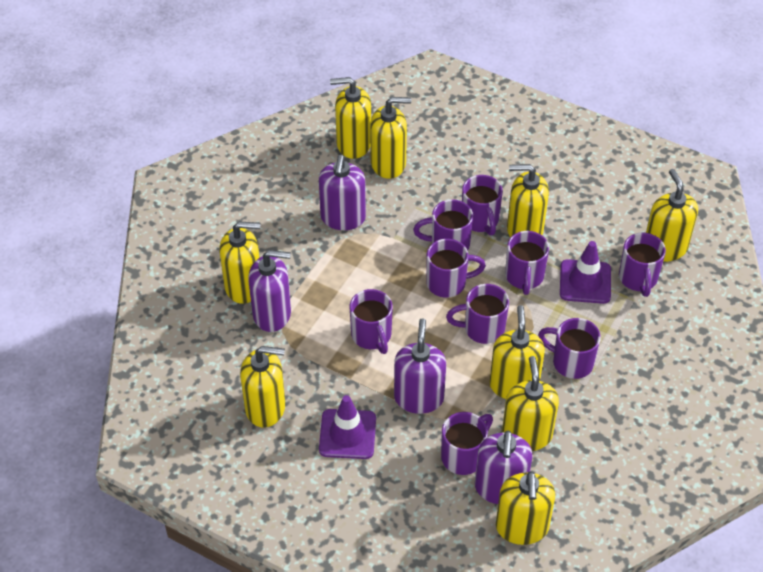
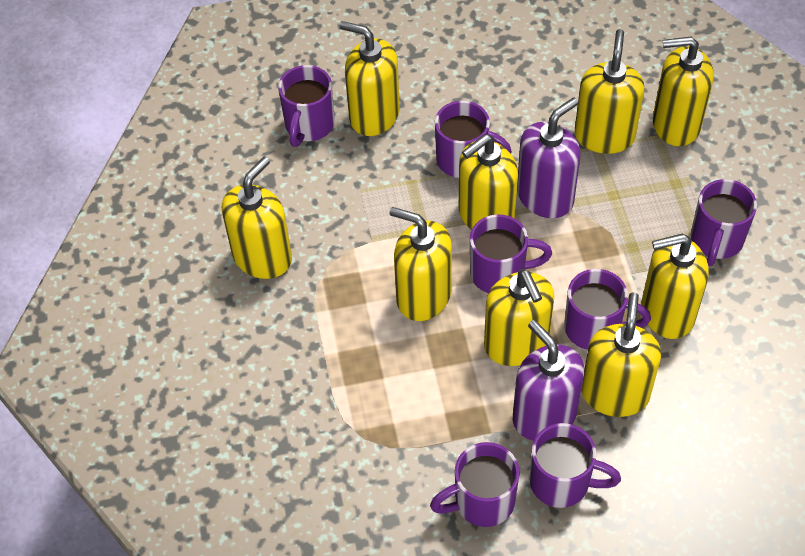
purple mug: 9 -> 7
purple soap dispenser: 4 -> 2
purple traffic cone: 2 -> 0

